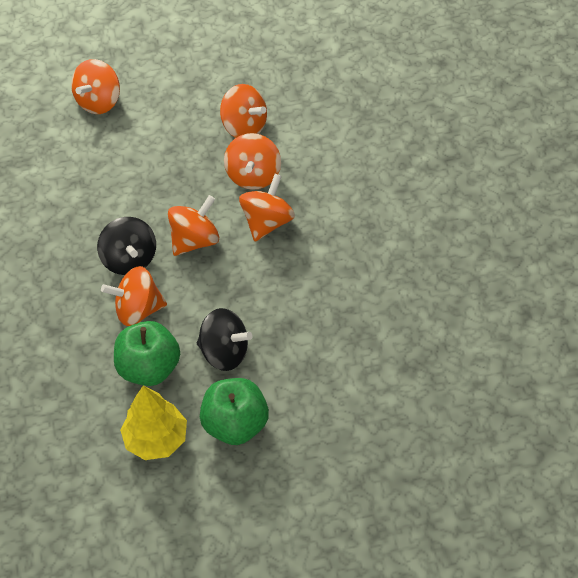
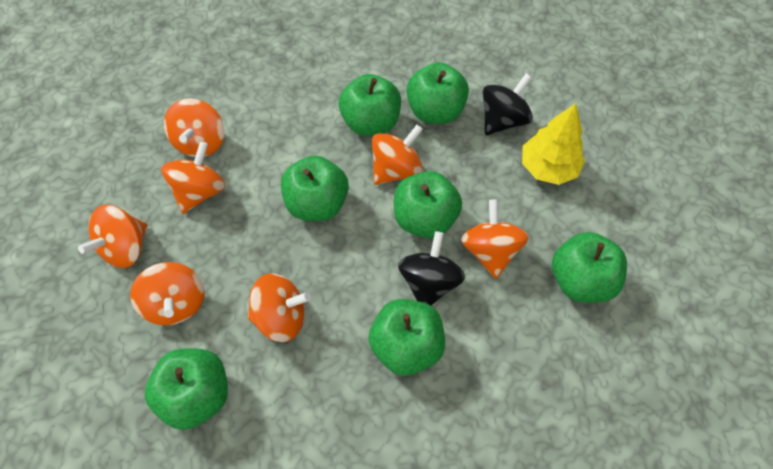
green apple: 2 -> 7
orange spinning top: 6 -> 7

